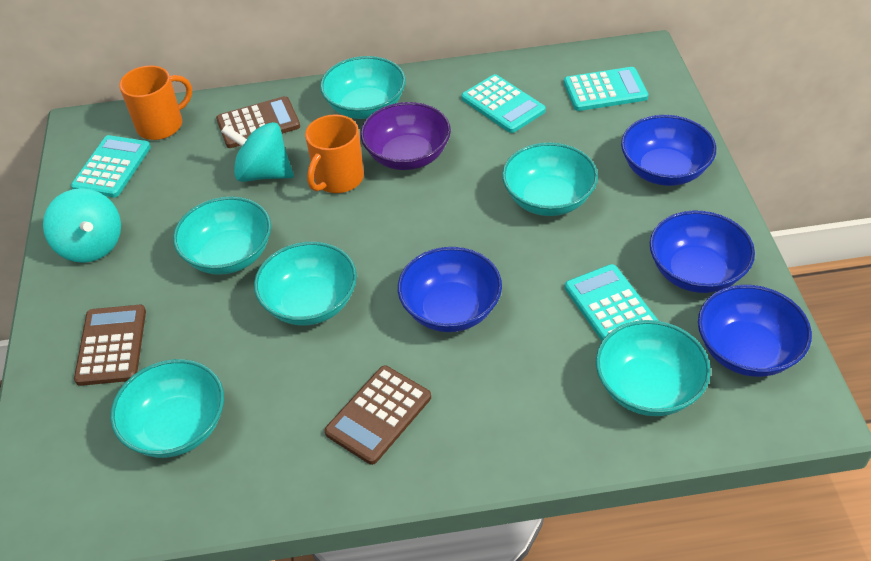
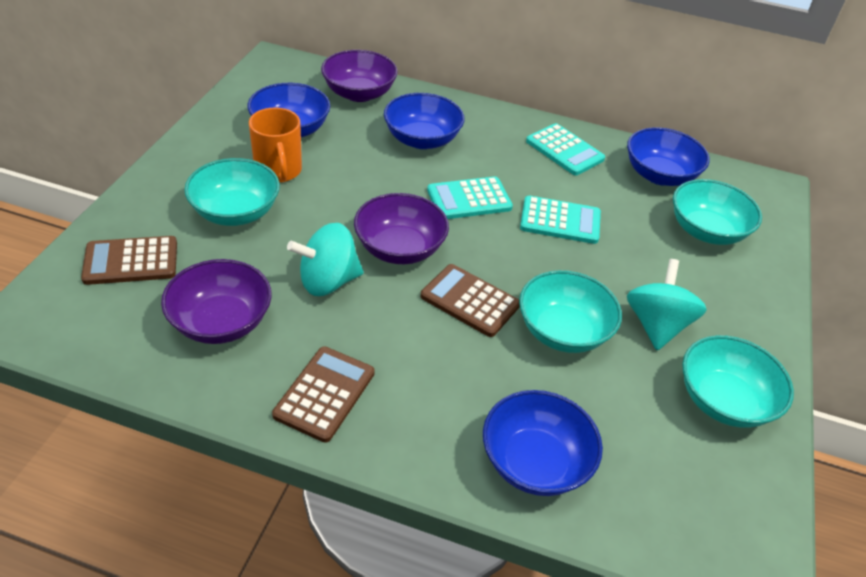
orange mug: 2 -> 1
purple bowl: 1 -> 3
turquoise bowl: 6 -> 4
turquoise calculator: 4 -> 3

